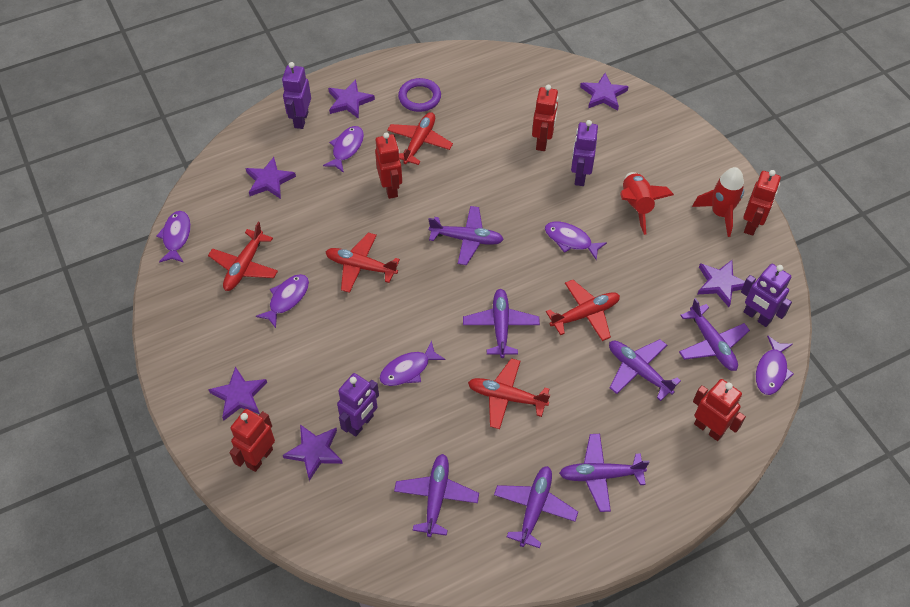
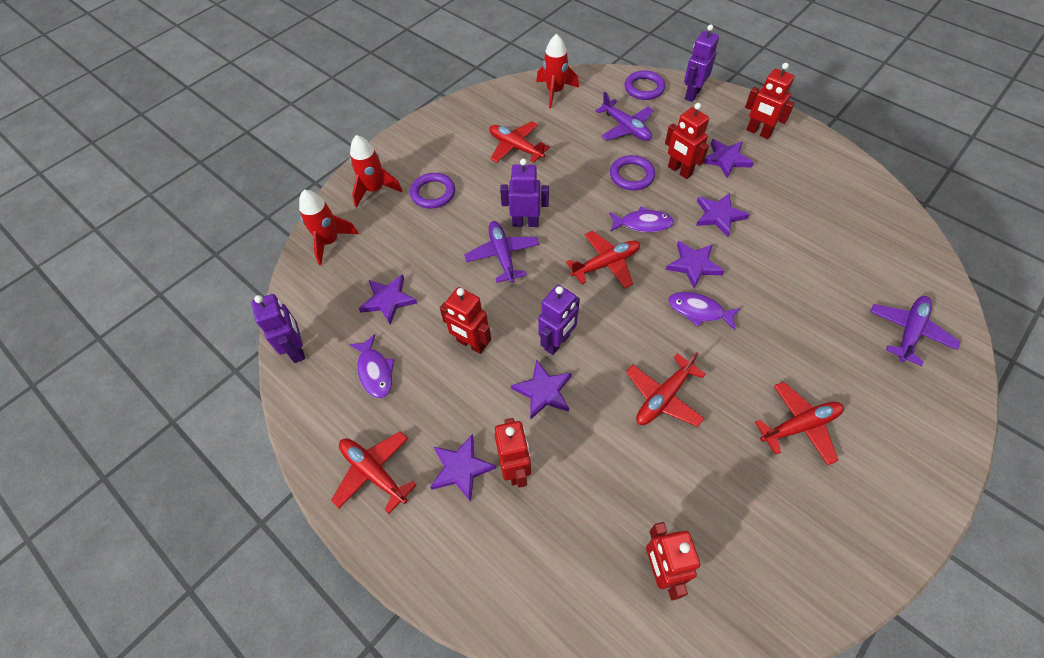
purple fish: 6 -> 3
purple plane: 7 -> 3
purple ring: 1 -> 3
red rocket: 2 -> 3

